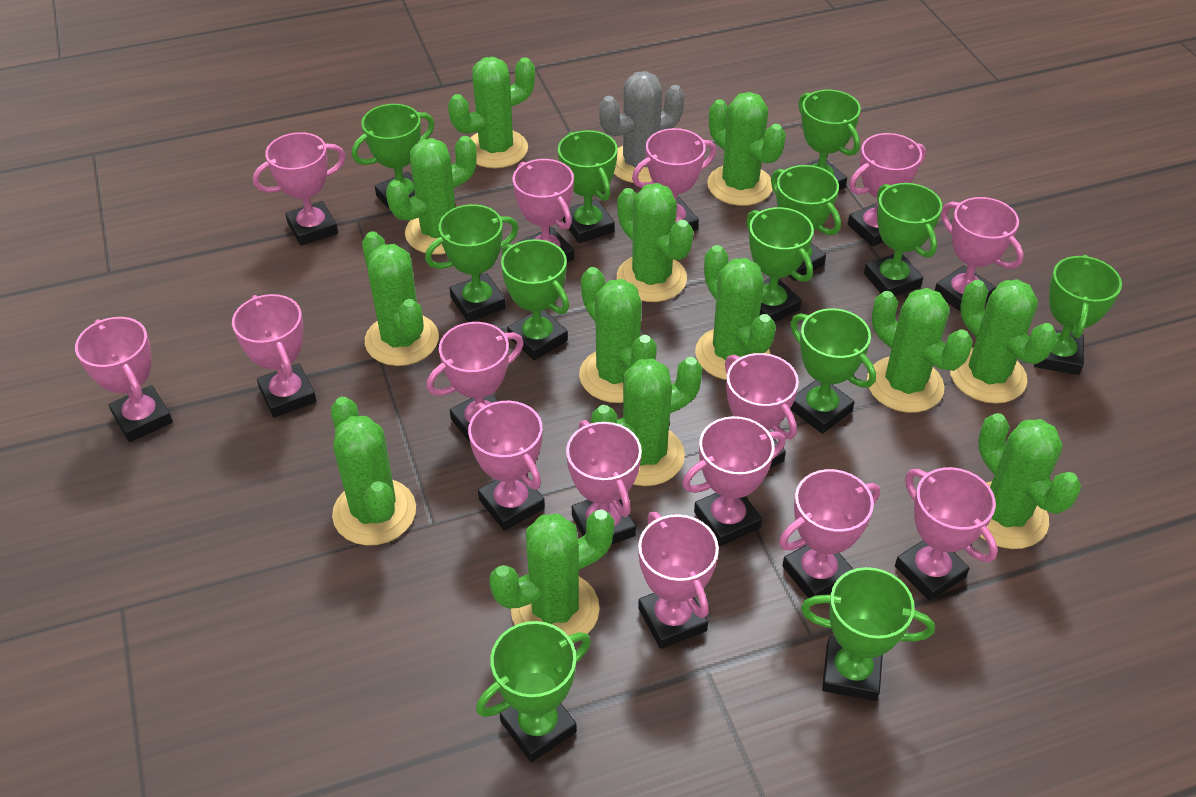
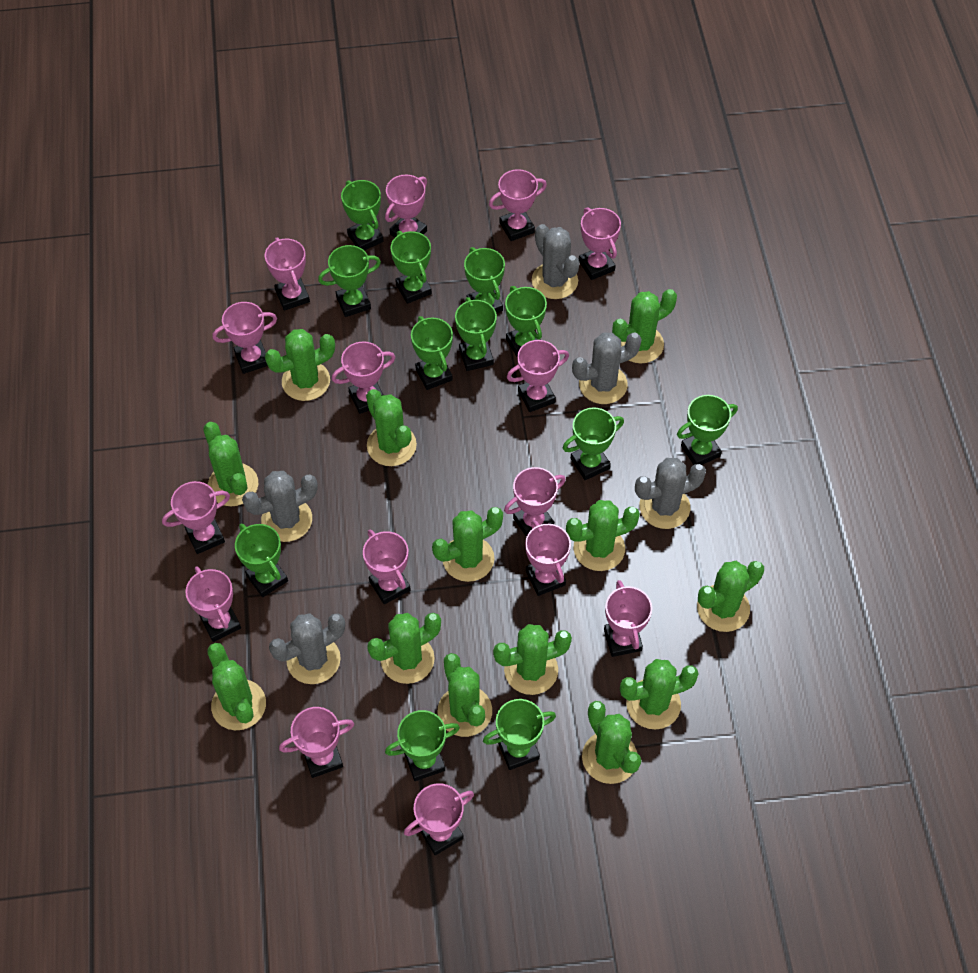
grey cactus: 1 -> 5

